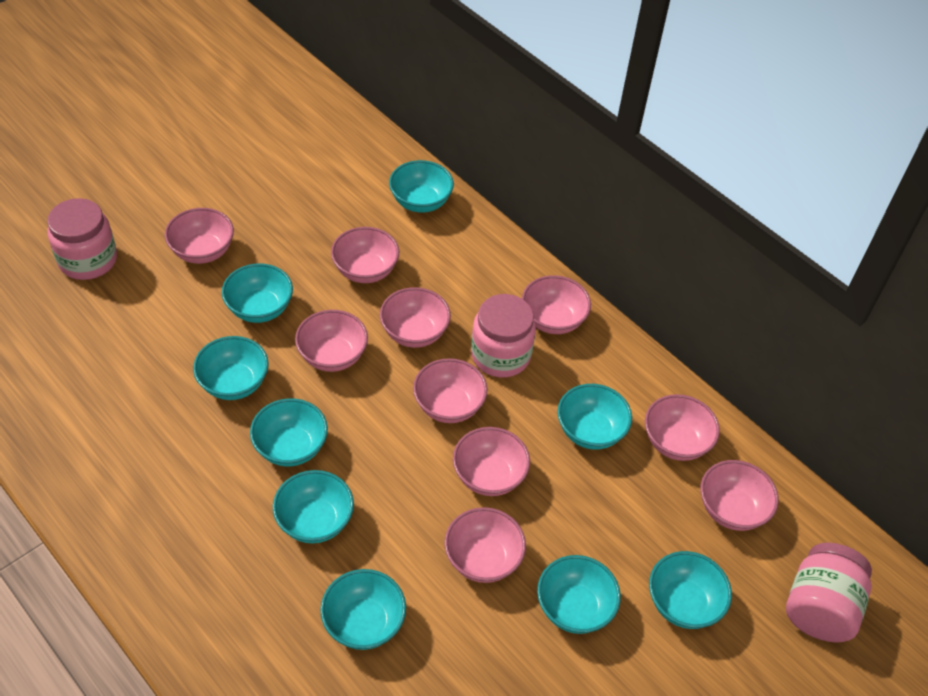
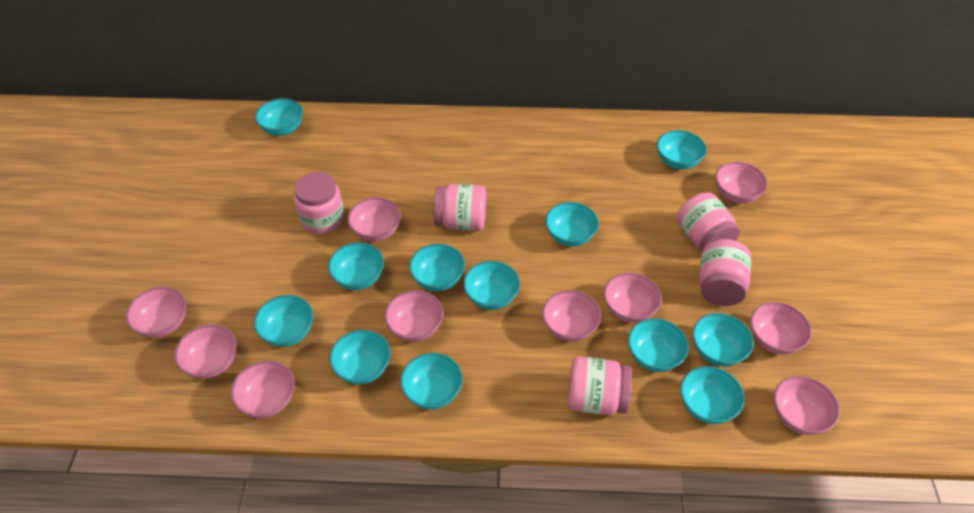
pink jar: 3 -> 5
turquoise bowl: 9 -> 12

